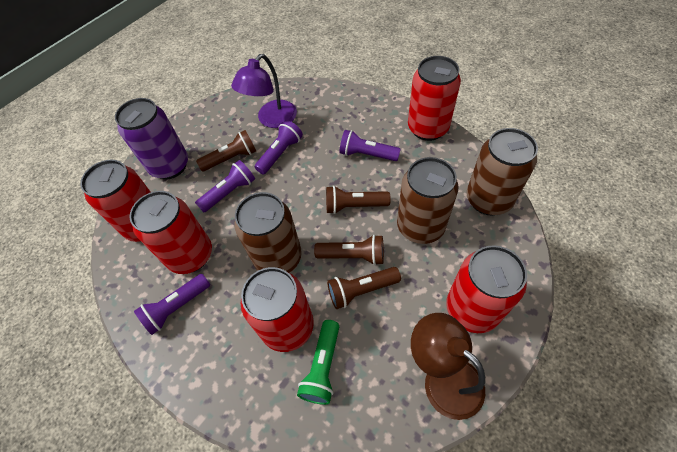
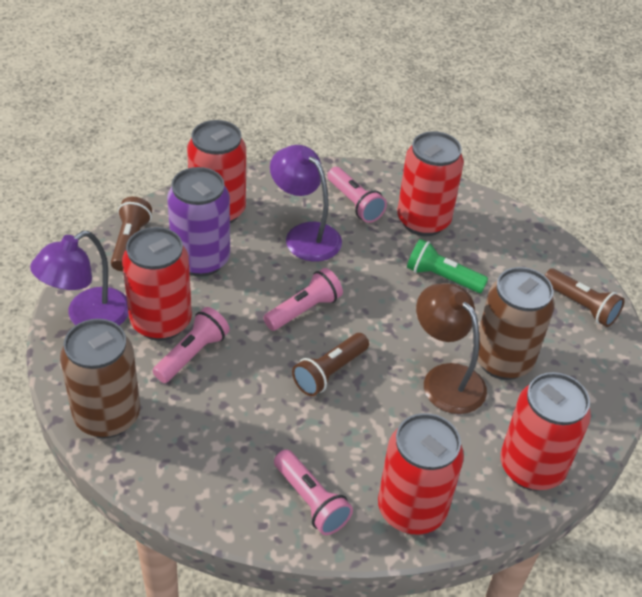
brown can: 3 -> 2
brown flashlight: 4 -> 3
pink flashlight: 0 -> 4
purple flashlight: 4 -> 0
purple lamp: 1 -> 2

